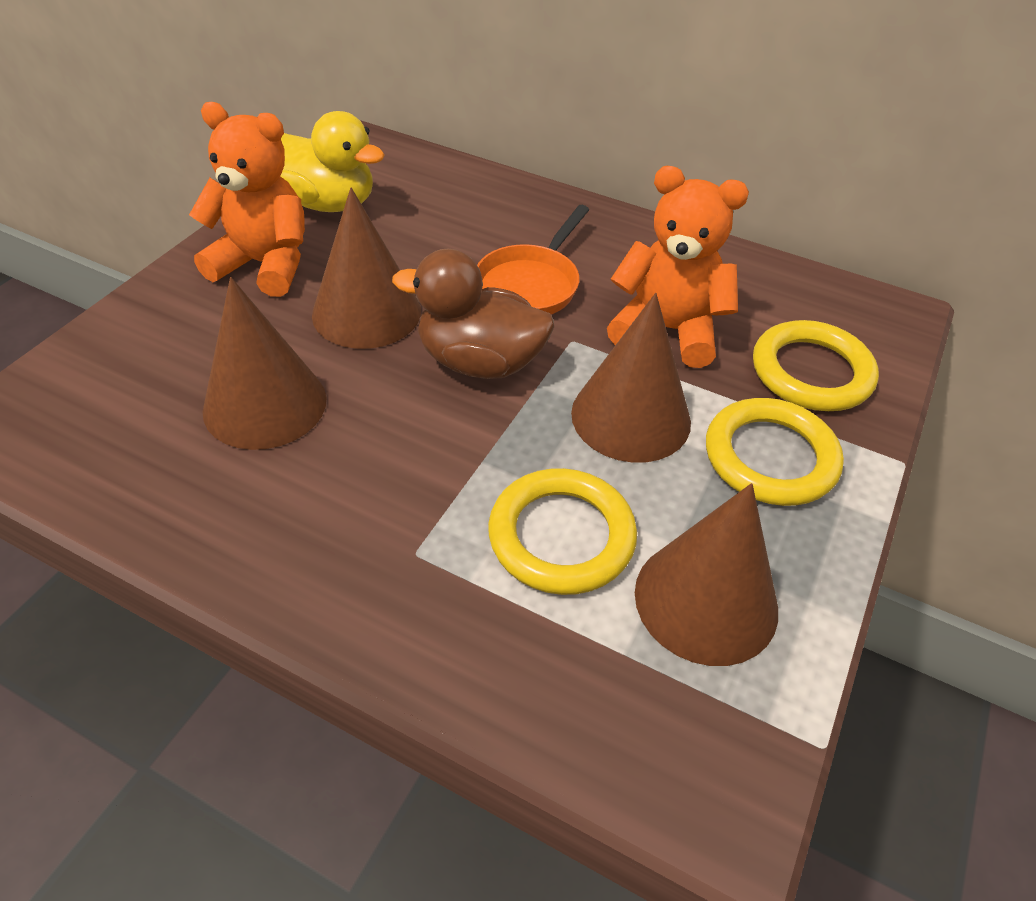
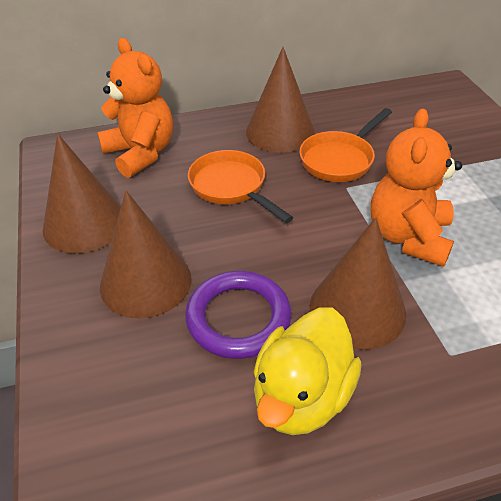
brown duck: 1 -> 0
orange pan: 1 -> 2
purple ring: 0 -> 1
yellow ring: 3 -> 0

